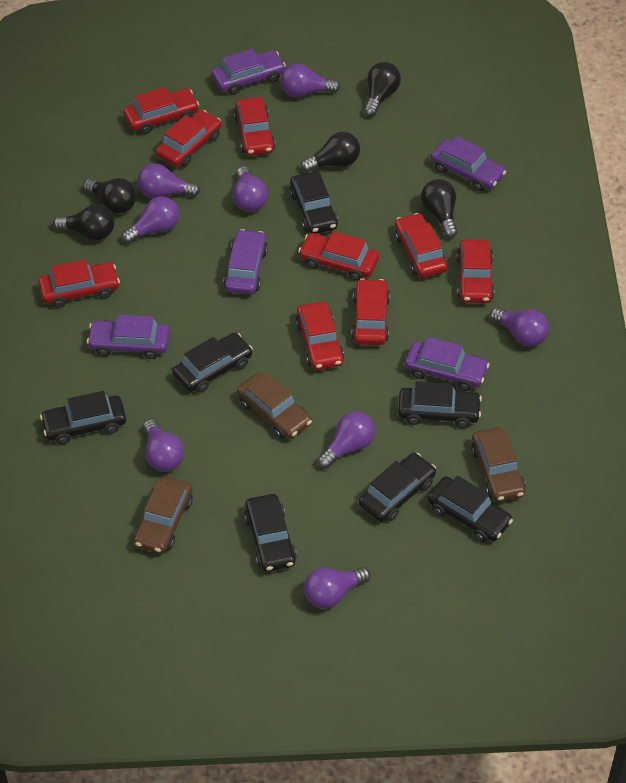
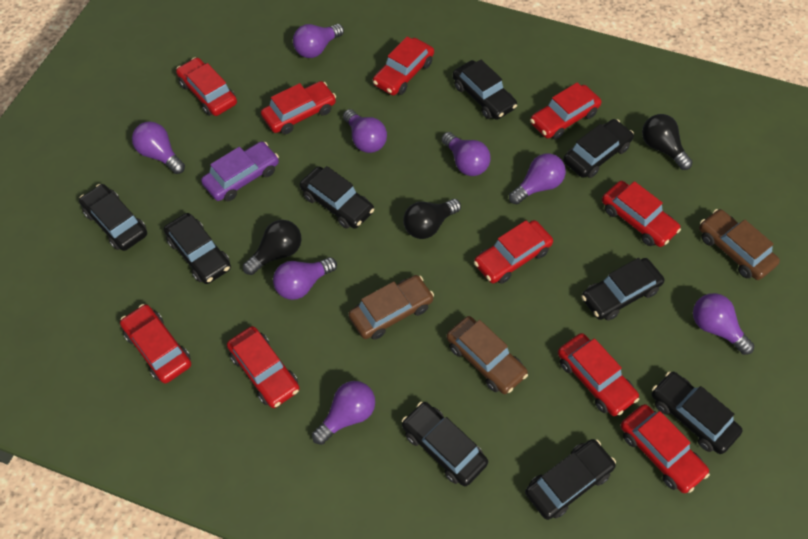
black car: 7 -> 9
black light bulb: 5 -> 3
purple car: 5 -> 1
red car: 9 -> 10

